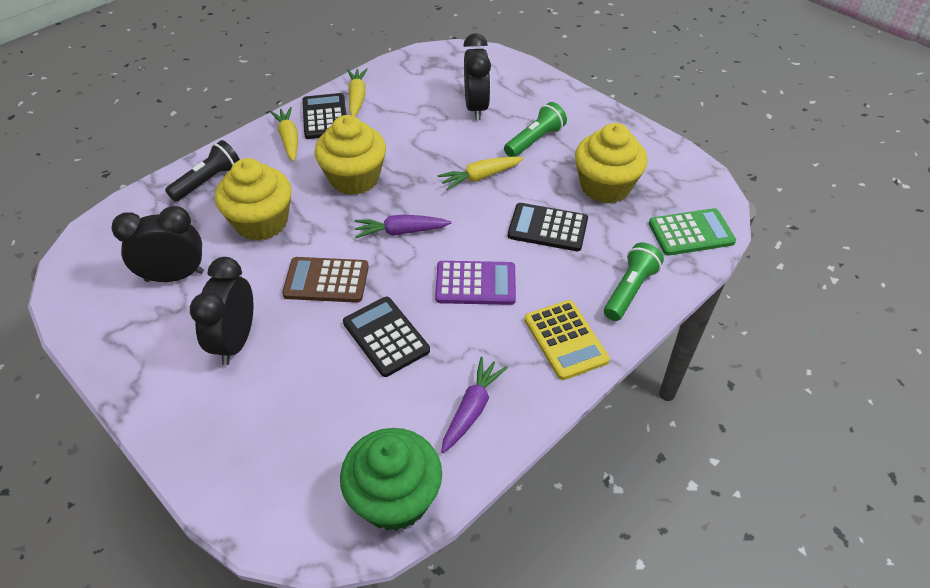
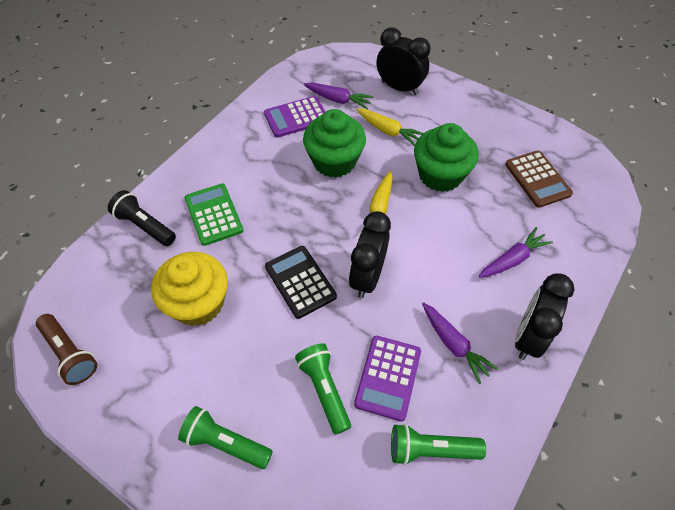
black calculator: 3 -> 1
brown flashlight: 0 -> 1
green cupcake: 1 -> 2
green flashlight: 2 -> 3
purple calculator: 1 -> 2
purple carrot: 2 -> 3
yellow calculator: 1 -> 0
yellow carrot: 3 -> 2
yellow cupcake: 3 -> 1

